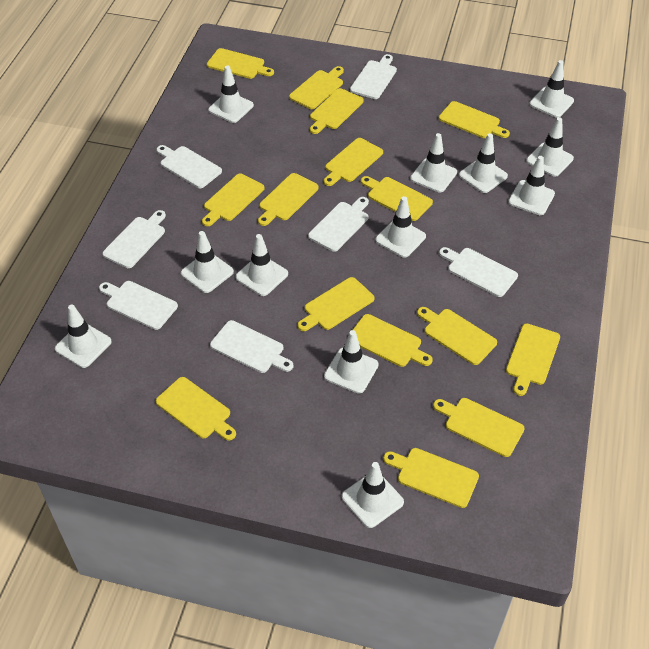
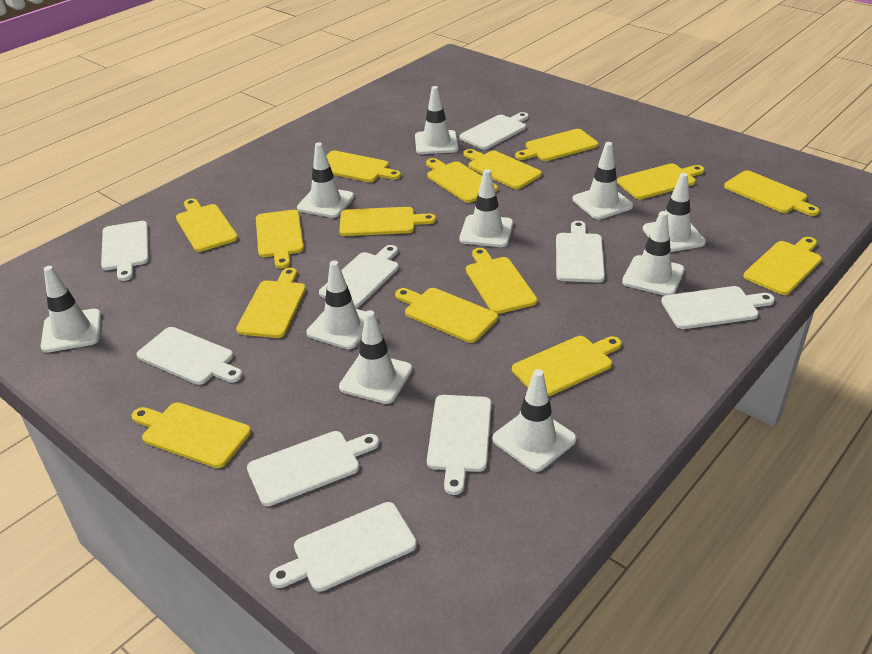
white cutting board: 7 -> 9
white traffic cone: 12 -> 10

